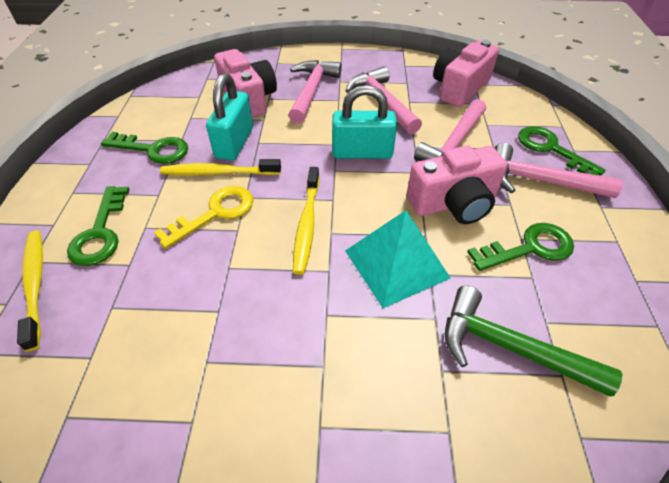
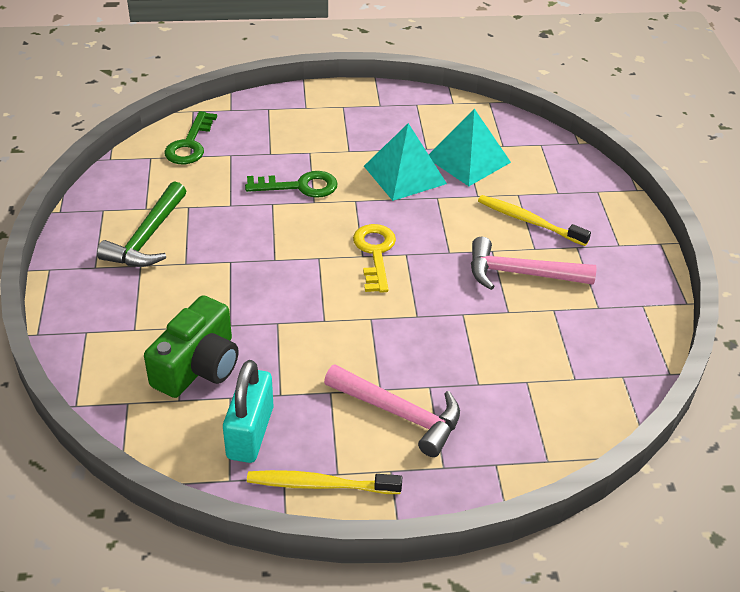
green camera: 0 -> 1
green key: 4 -> 2
pink camera: 3 -> 0
pink hammer: 4 -> 2
turquoise padlock: 2 -> 1
turquoise pyramid: 1 -> 2
yellow toothbrush: 3 -> 2

